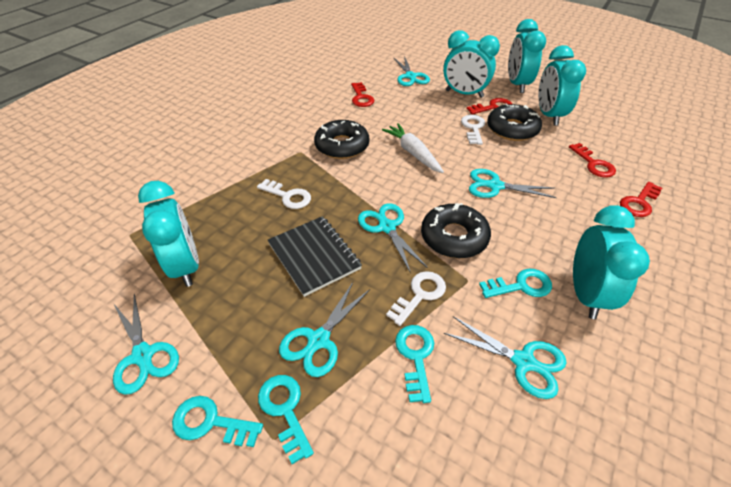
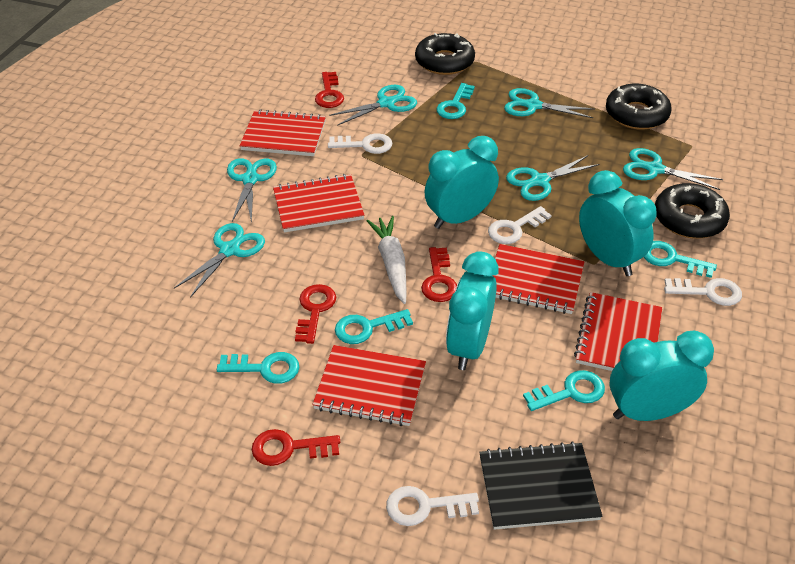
red notebook: 0 -> 5
turquoise clock: 5 -> 4
turquoise key: 4 -> 5
white key: 3 -> 4

